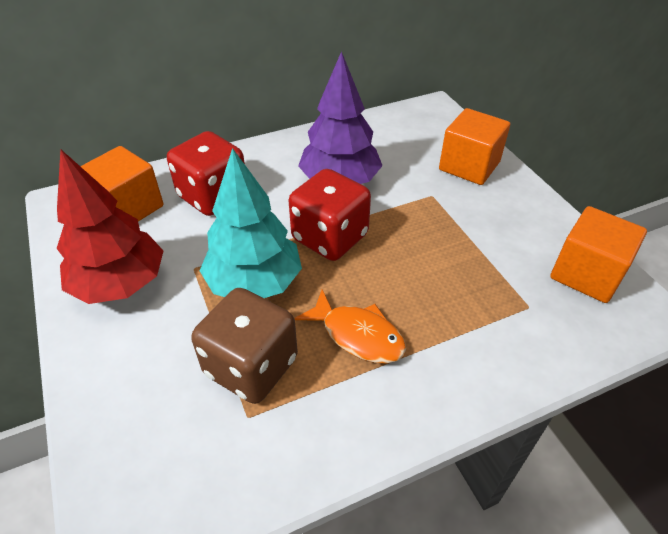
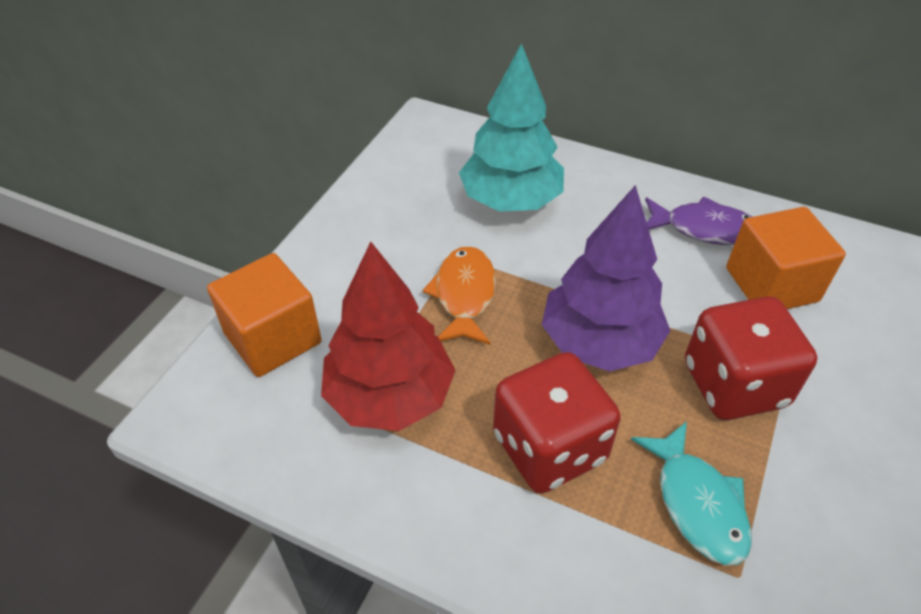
brown dice: 1 -> 0
orange cube: 3 -> 2
purple fish: 0 -> 1
turquoise fish: 0 -> 1

